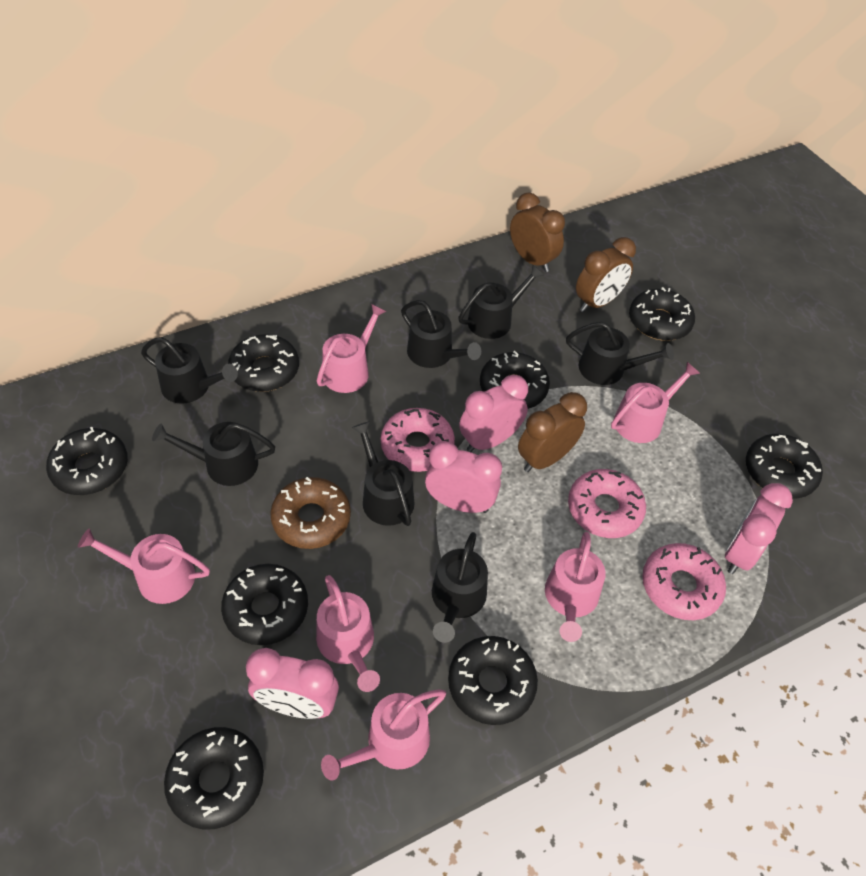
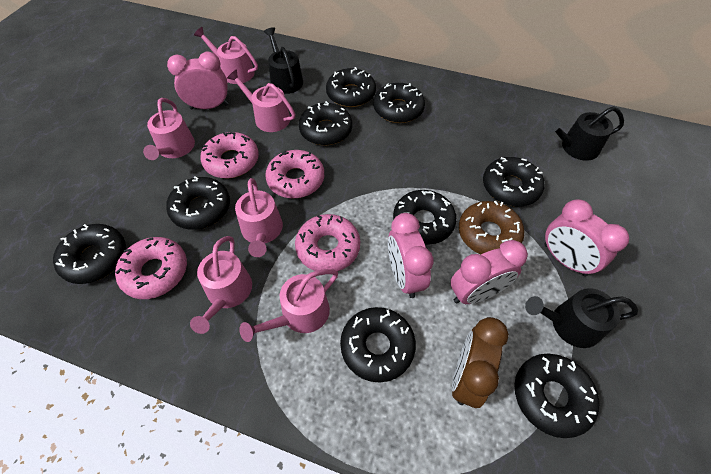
black donut: 8 -> 9
black watering can: 7 -> 3
brown clock: 3 -> 1
pink donut: 3 -> 4

